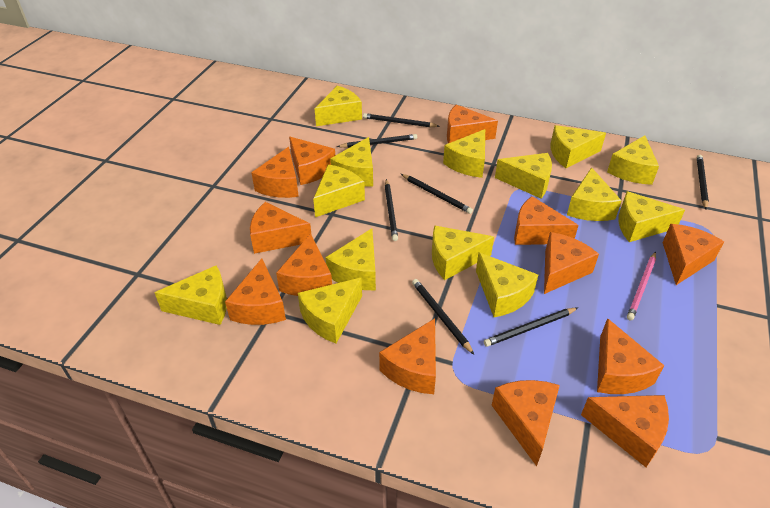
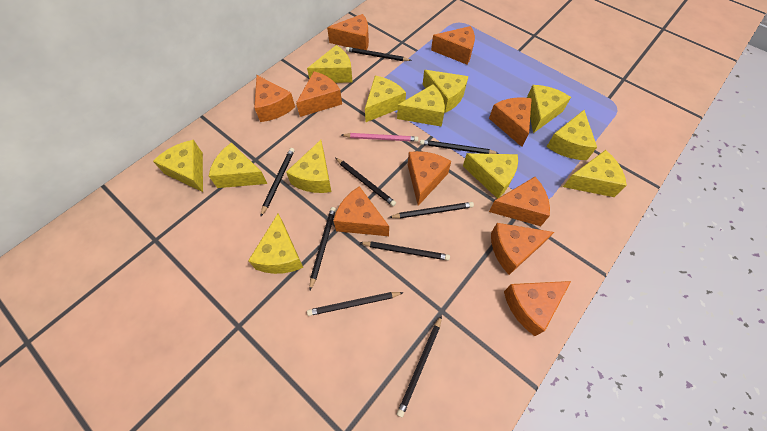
black pencil: 7 -> 9
orange cheese: 13 -> 10
yellow cheese: 14 -> 12

